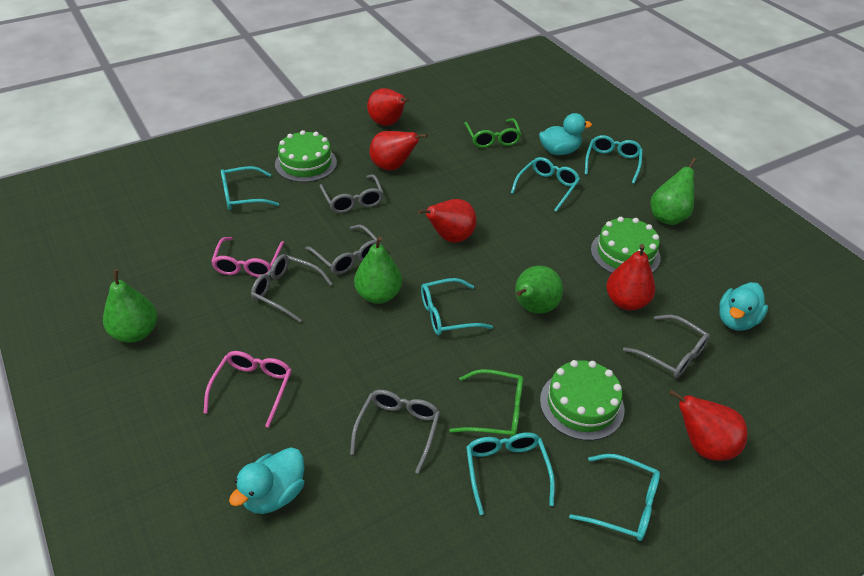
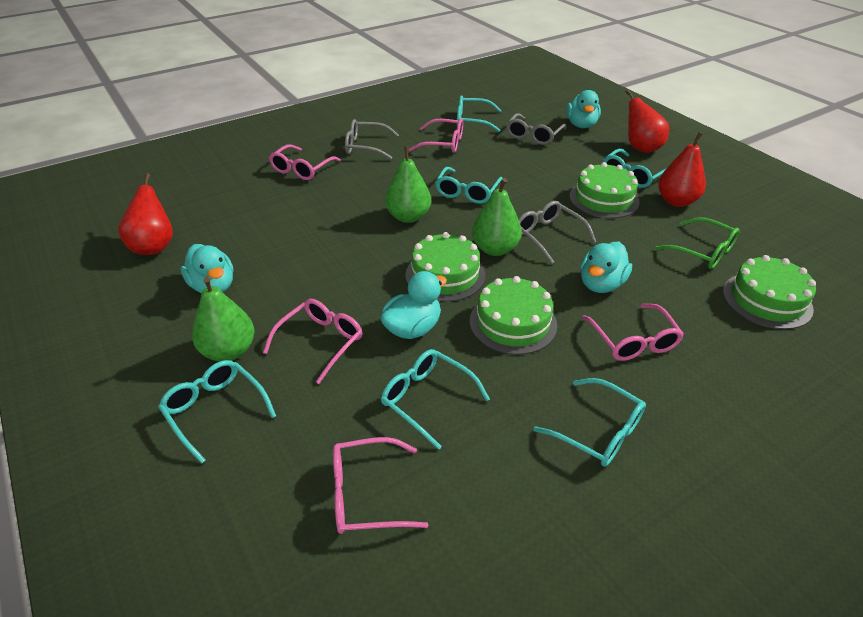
green cake: 3 -> 4
green glasses: 2 -> 1
green pear: 4 -> 3
grey glasses: 5 -> 3
pink glasses: 2 -> 5
red pear: 5 -> 3
turquoise duck: 3 -> 4

